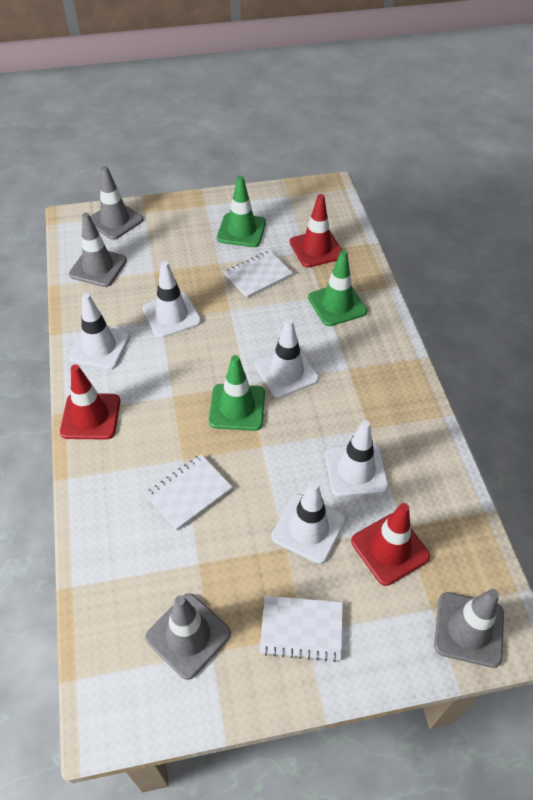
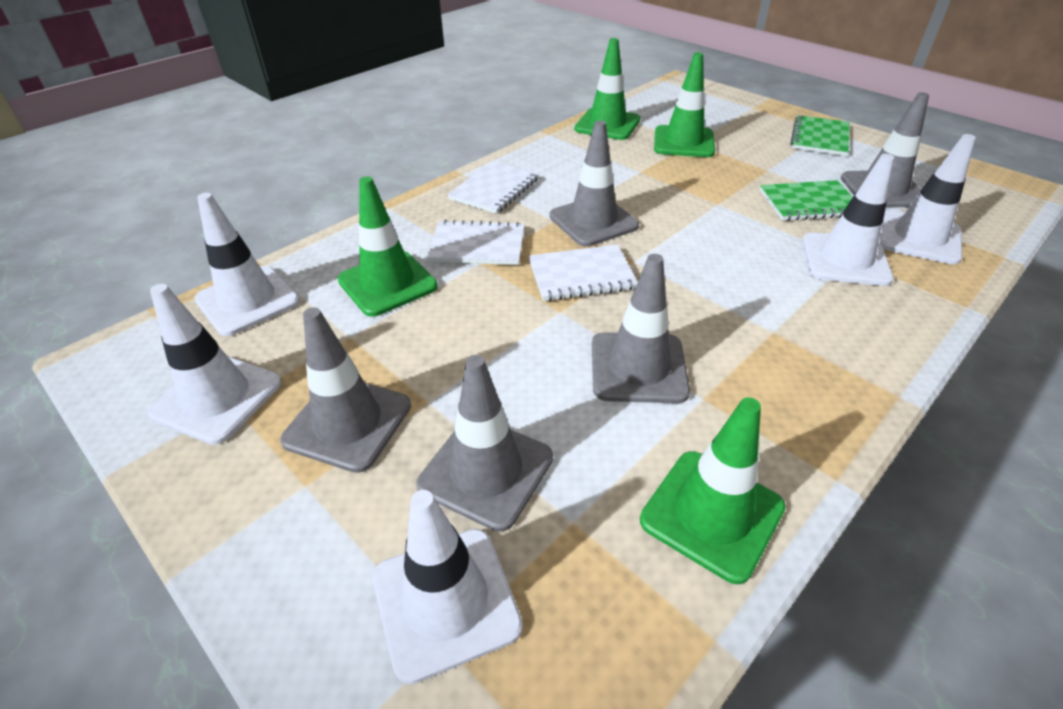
green notebook: 0 -> 2
green traffic cone: 3 -> 4
grey traffic cone: 4 -> 5
red traffic cone: 3 -> 0

